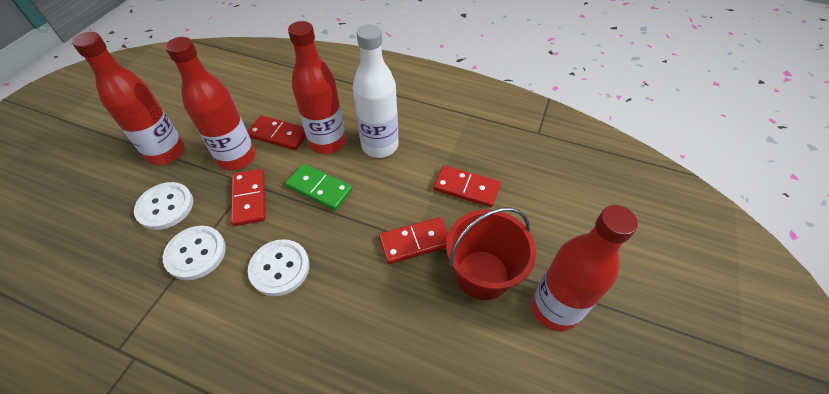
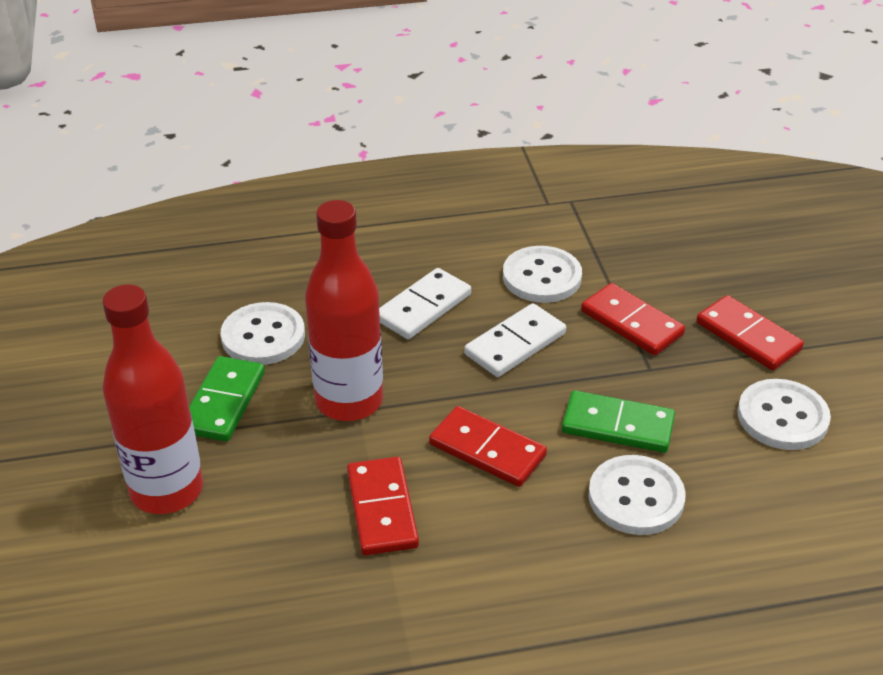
green domino: 1 -> 2
red bottle: 4 -> 2
red bucket: 1 -> 0
white bottle: 1 -> 0
white button: 3 -> 4
white domino: 0 -> 2

